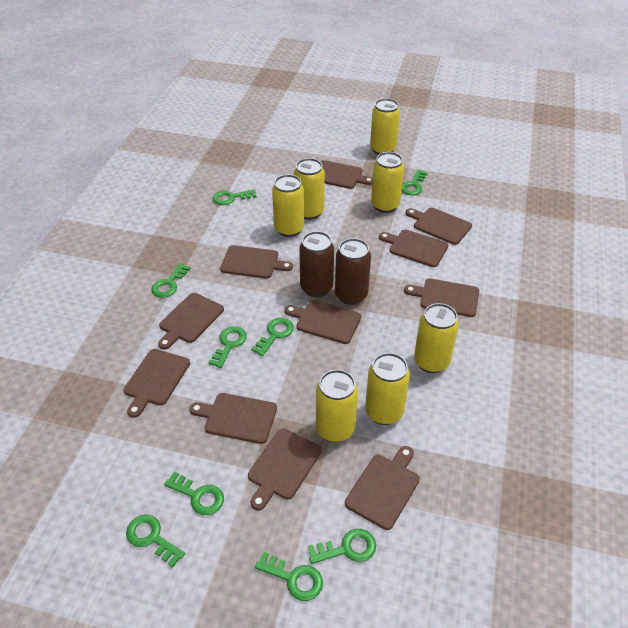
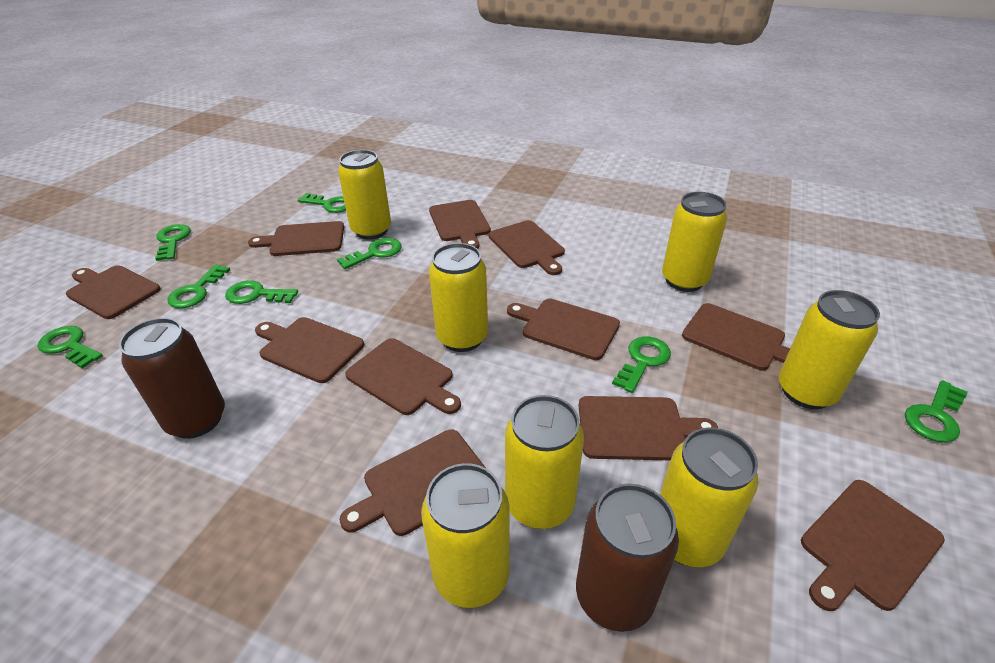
green key: 9 -> 8

